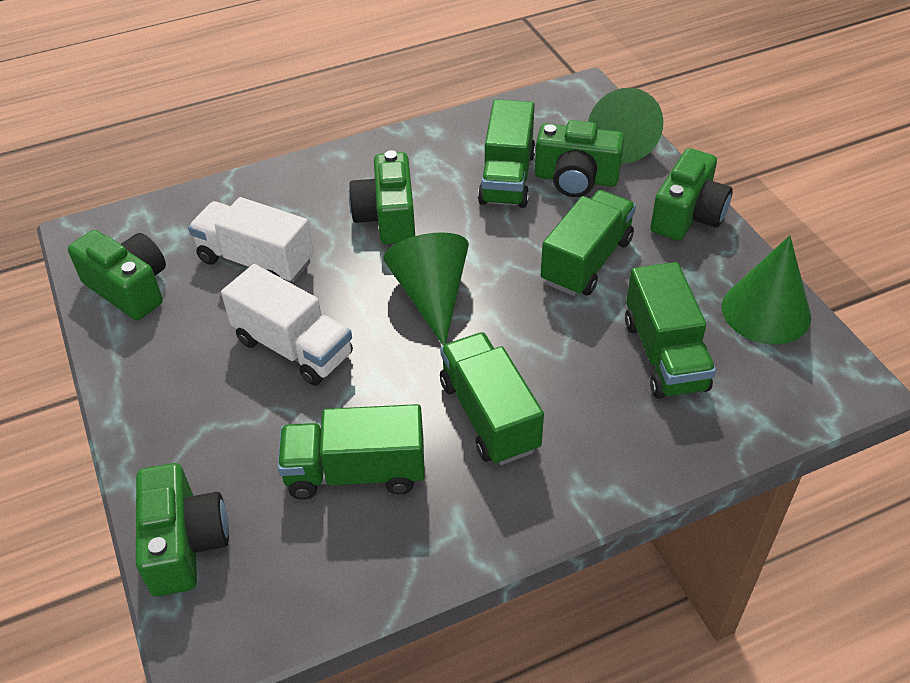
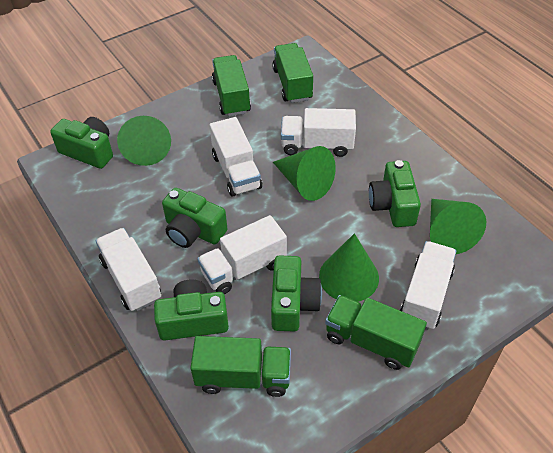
green cone: 3 -> 4
green truck: 5 -> 4
white truck: 2 -> 5

